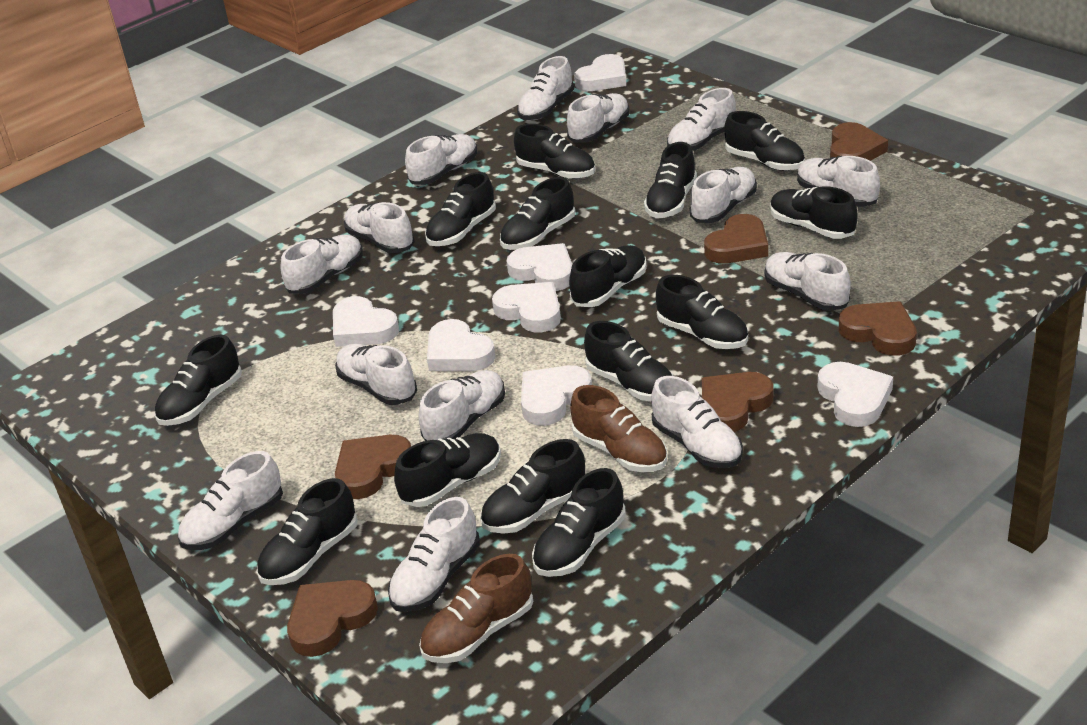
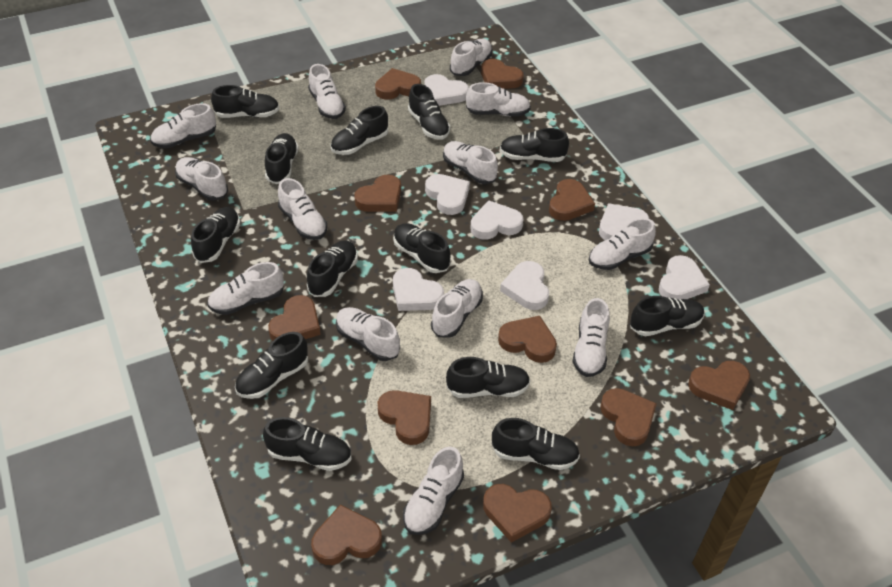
black shoe: 14 -> 13
brown heart: 6 -> 11
brown shoe: 2 -> 0
white shoe: 14 -> 13

